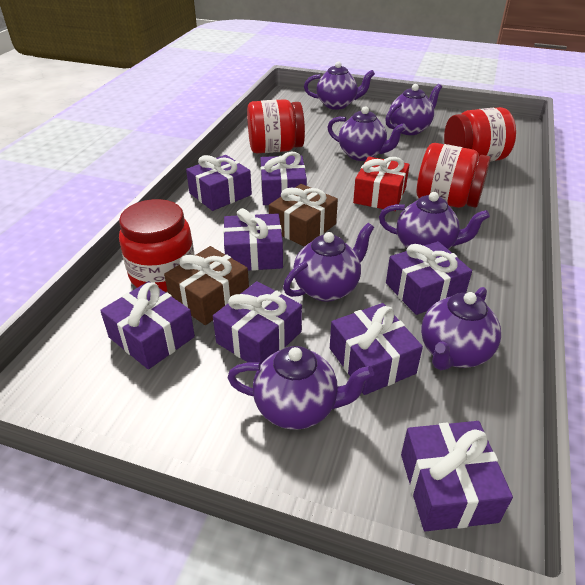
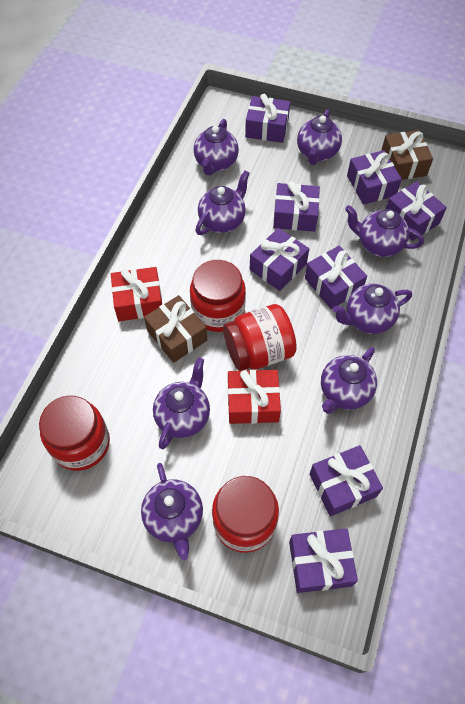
purple teapot: 7 -> 8
red gift: 1 -> 2

